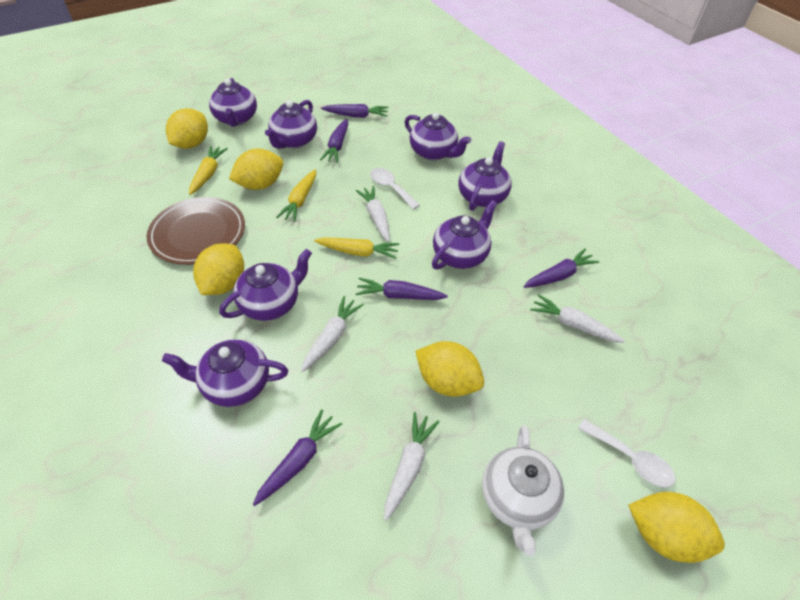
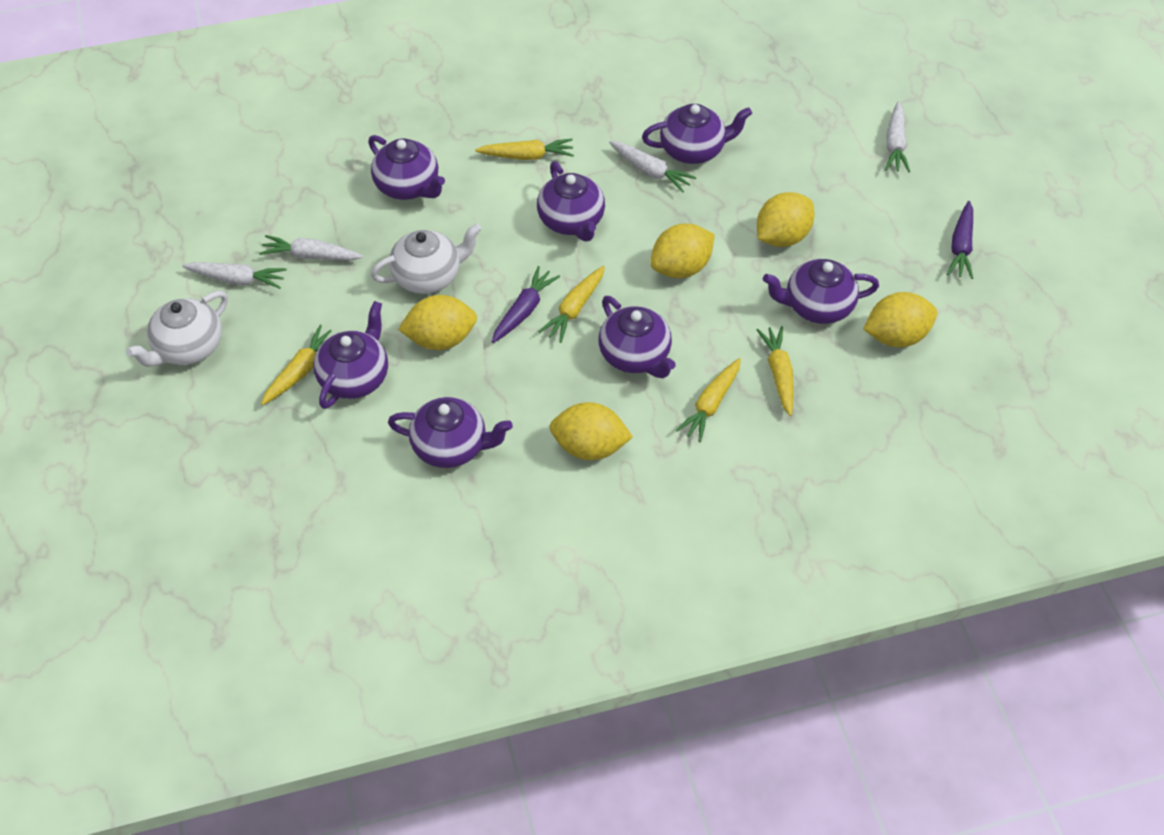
brown plate: 1 -> 0
purple carrot: 5 -> 2
white spoon: 2 -> 0
white teapot: 1 -> 2
yellow carrot: 3 -> 5

